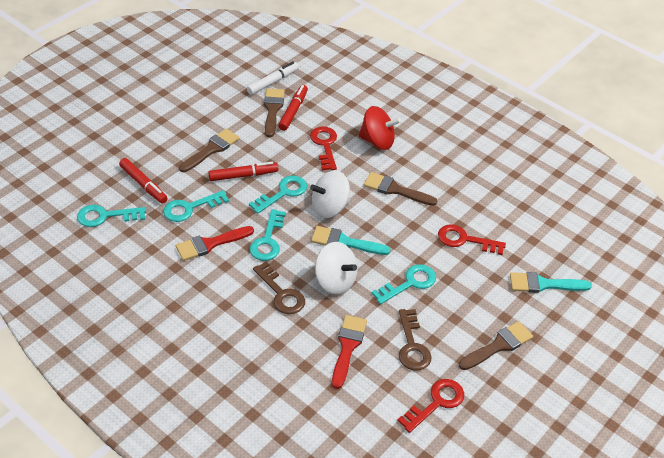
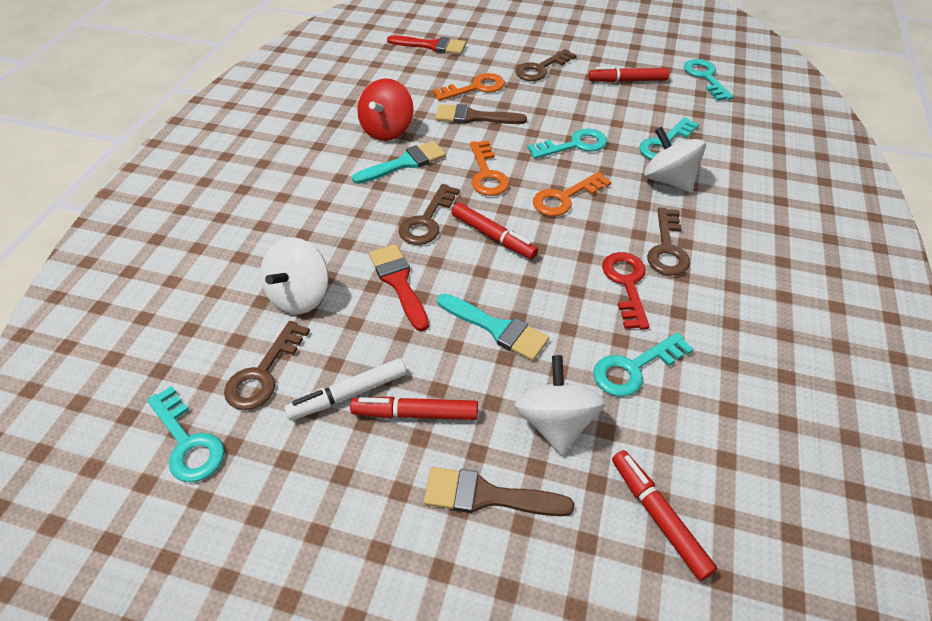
brown brush: 4 -> 2
brown key: 2 -> 4
orange key: 0 -> 3
red key: 3 -> 1
red marker: 3 -> 4
white spinning top: 2 -> 3

